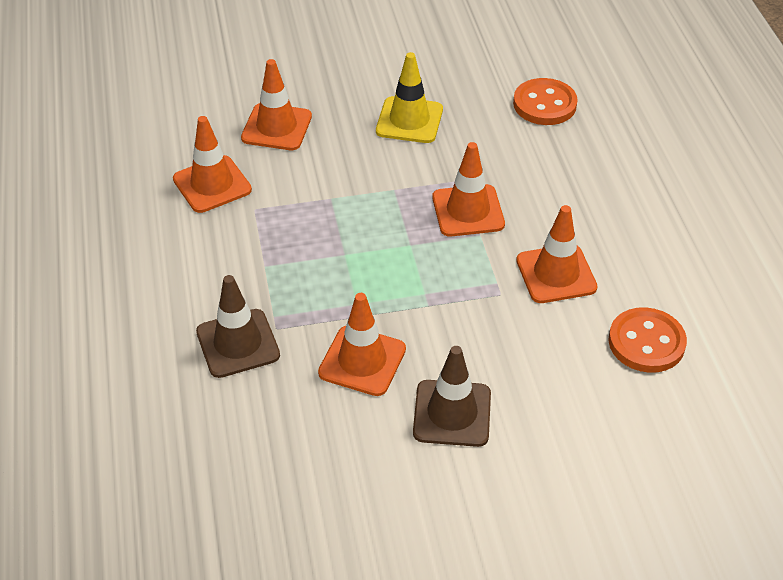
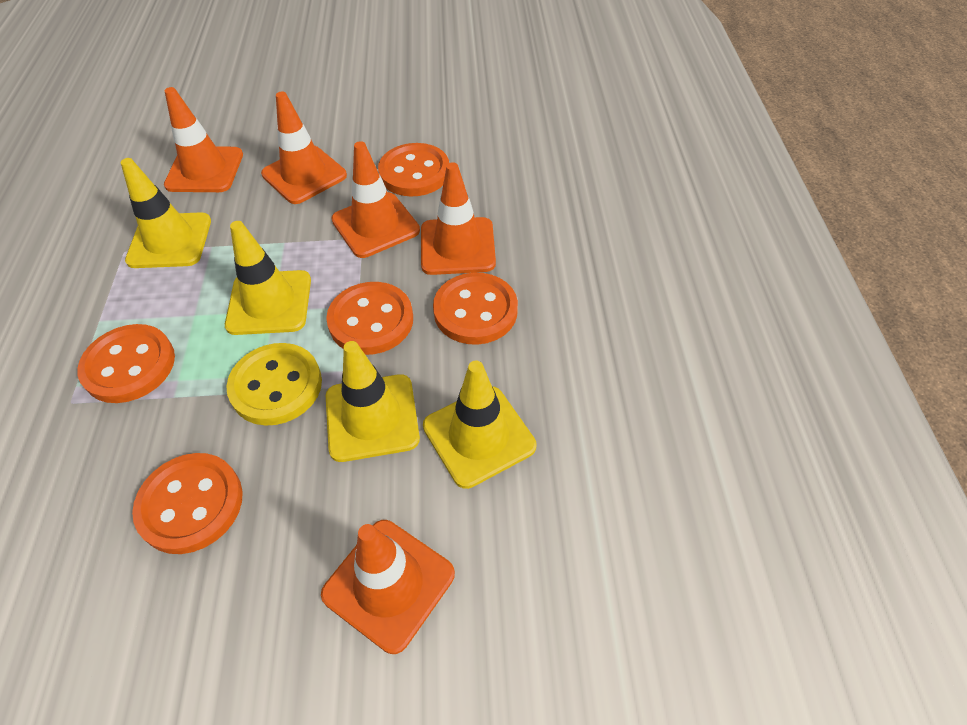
brown traffic cone: 2 -> 0
orange button: 2 -> 5
yellow button: 0 -> 1
yellow traffic cone: 1 -> 4

